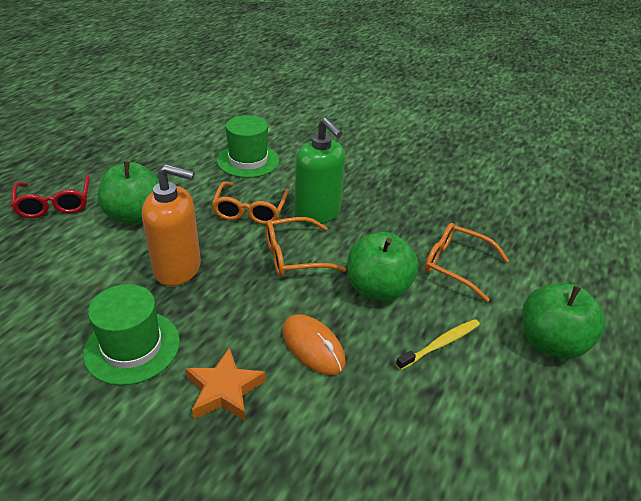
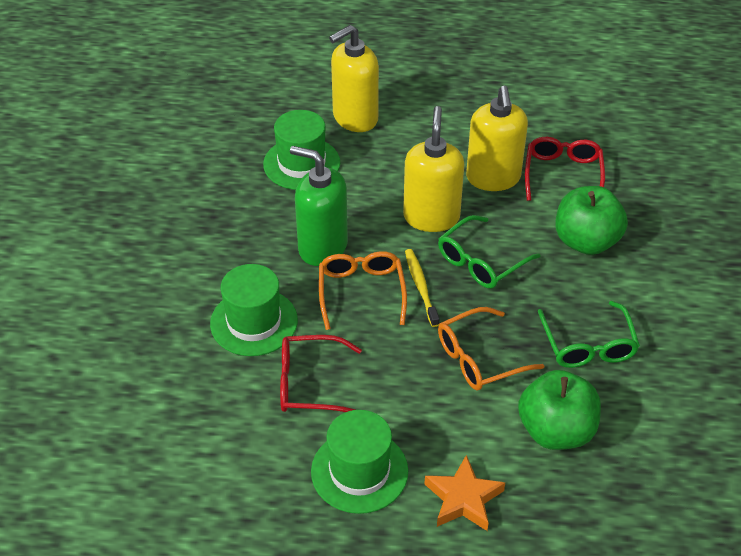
green apple: 3 -> 2
green glasses: 0 -> 2
green hat: 2 -> 3
orange glasses: 3 -> 2
orange mouse: 1 -> 0
orange soap dispenser: 1 -> 0
red glasses: 1 -> 2
yellow soap dispenser: 0 -> 3

